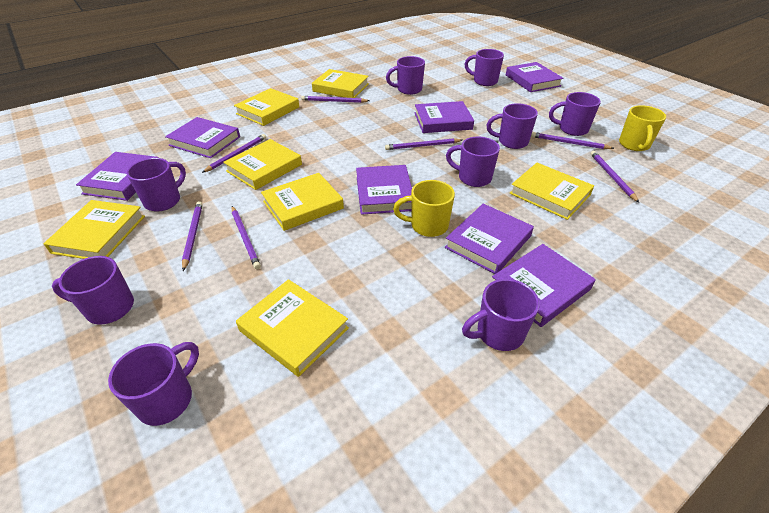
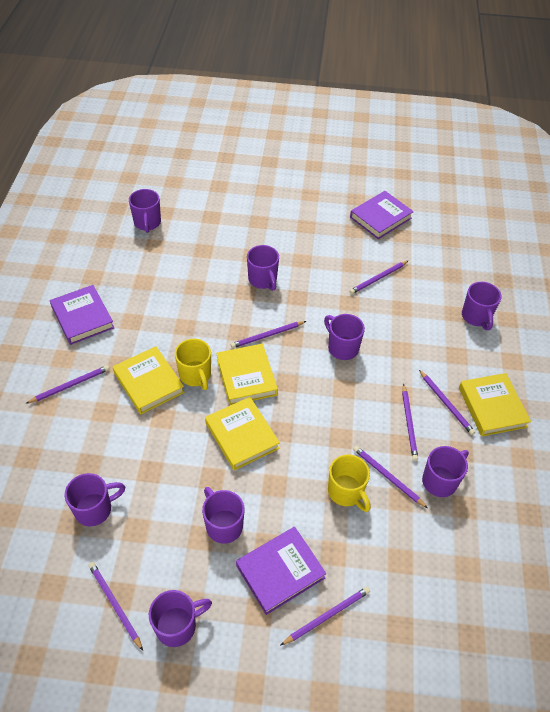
purple book: 7 -> 3
purple mug: 9 -> 8
purple pencil: 7 -> 8
yellow book: 7 -> 4

